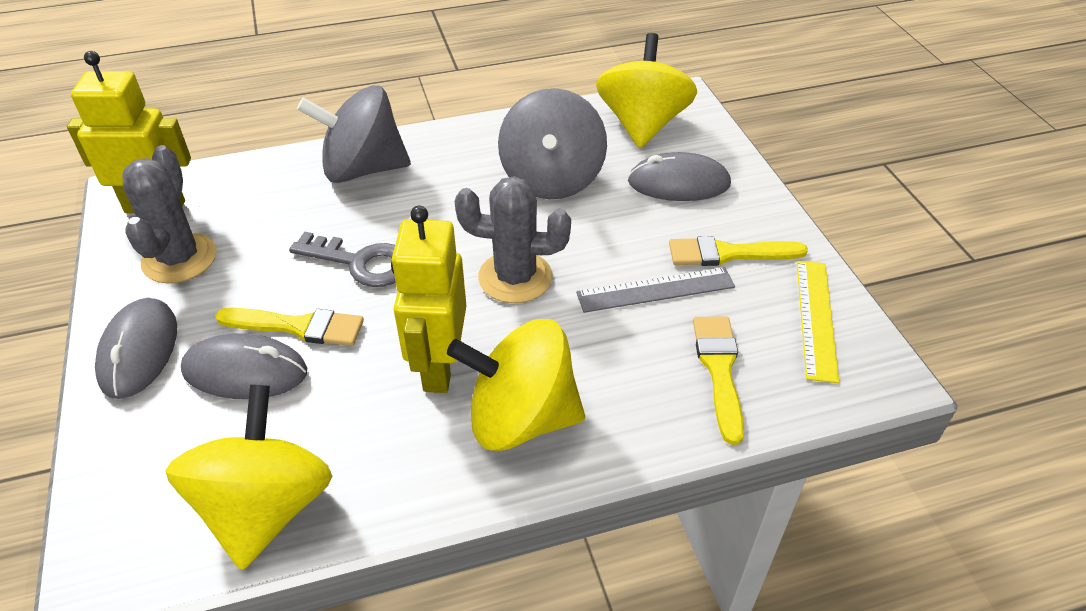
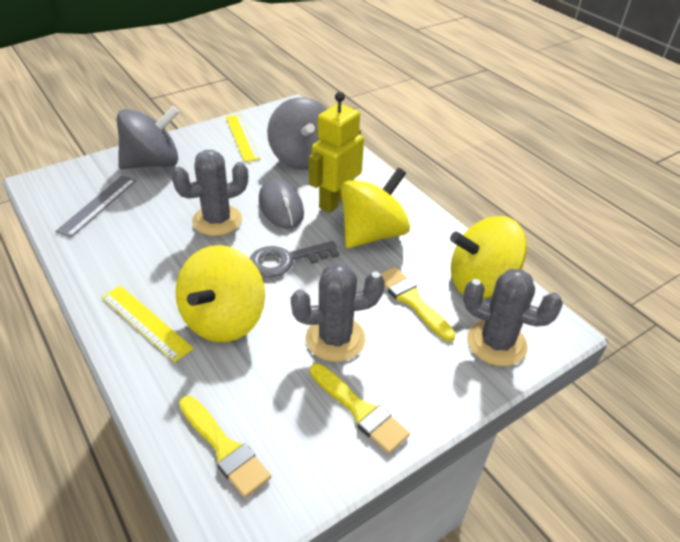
grey cactus: 2 -> 3
grey mouse: 3 -> 1
yellow robot: 2 -> 1
yellow ruler: 1 -> 2

